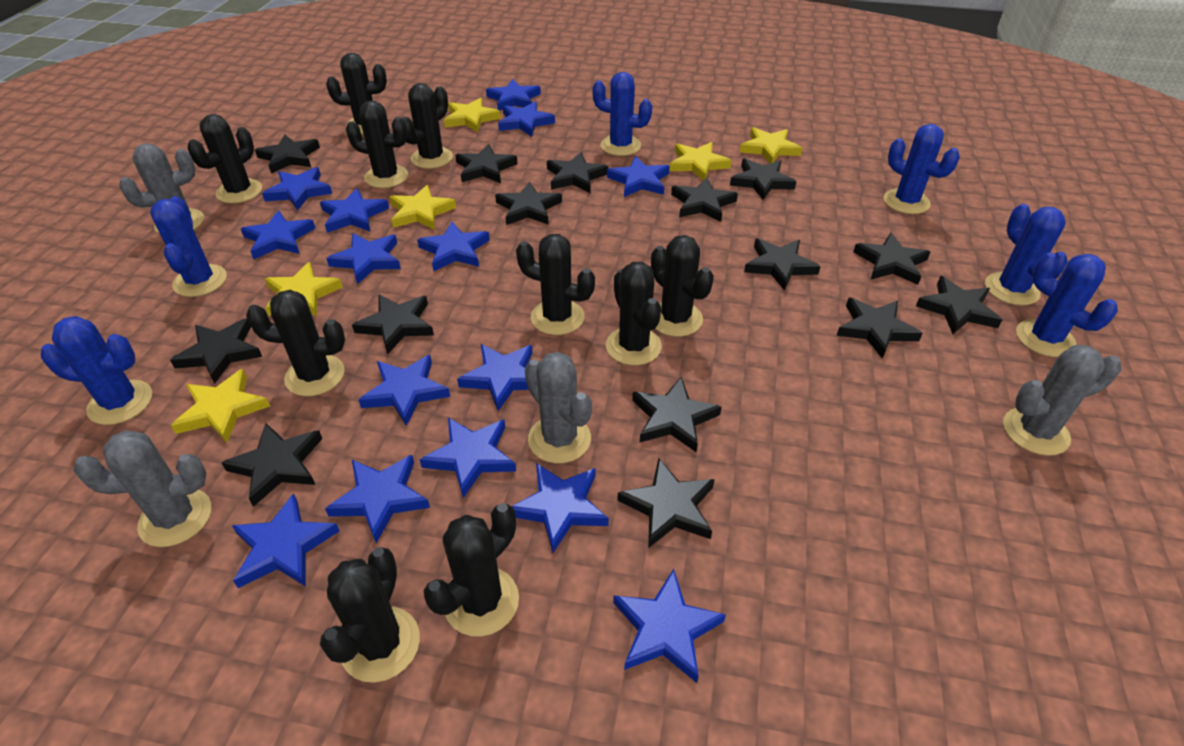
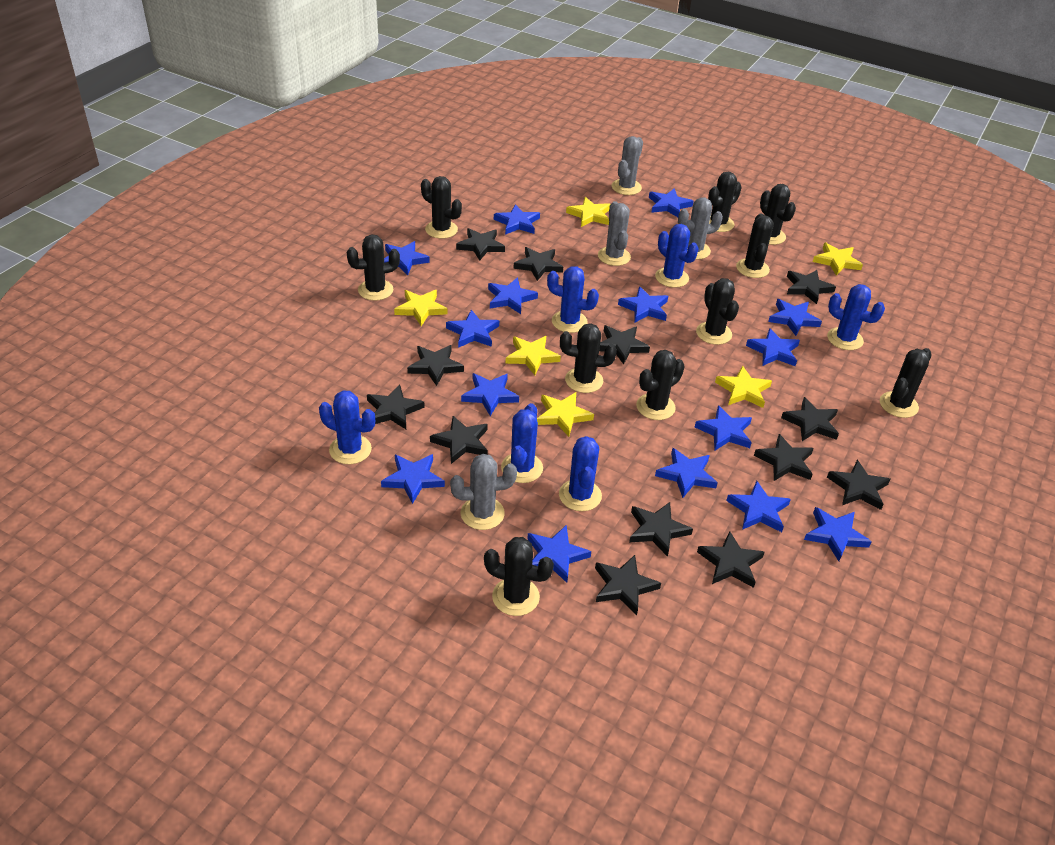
black star: 15 -> 13

